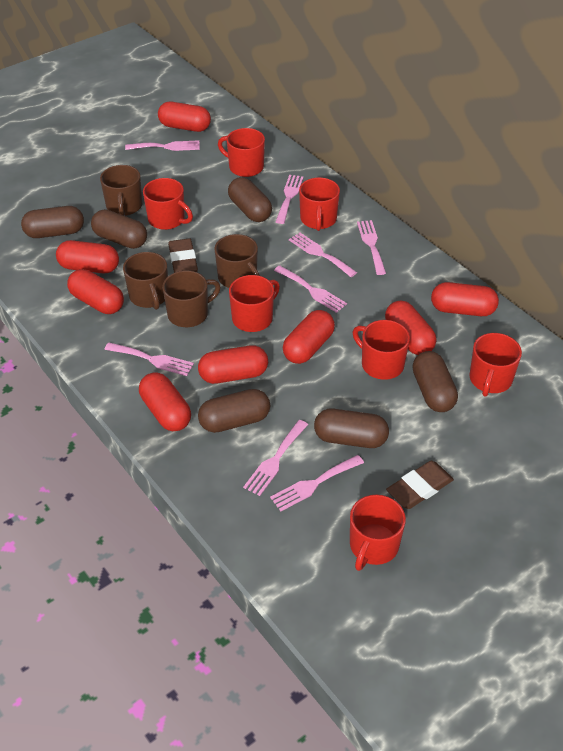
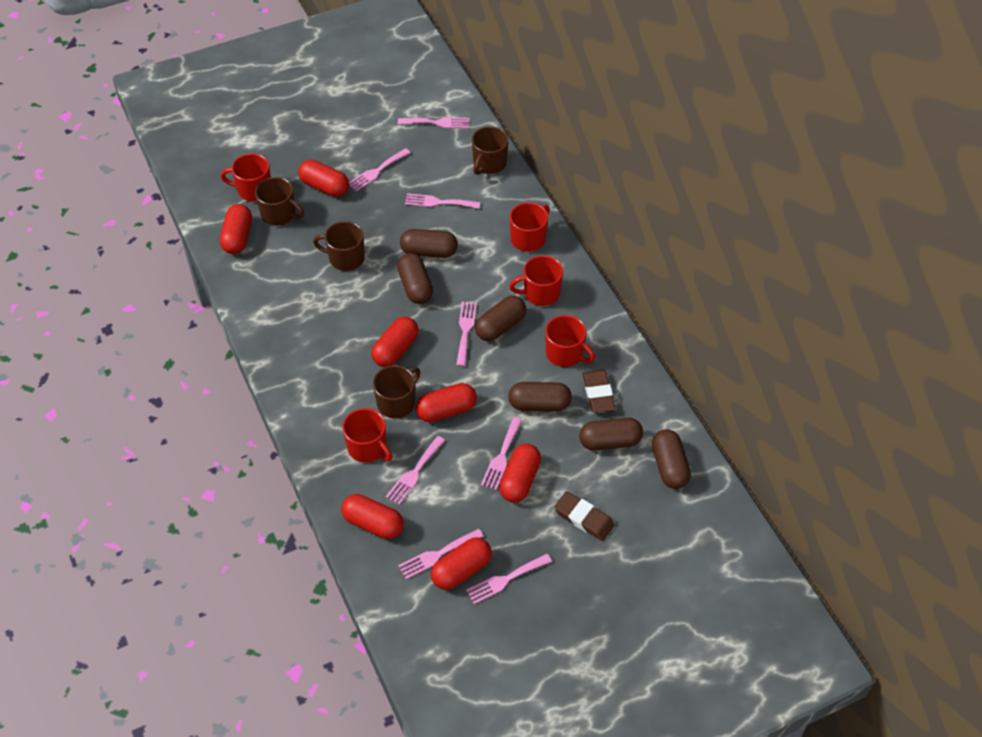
red capsule: 8 -> 7
red mug: 7 -> 5

